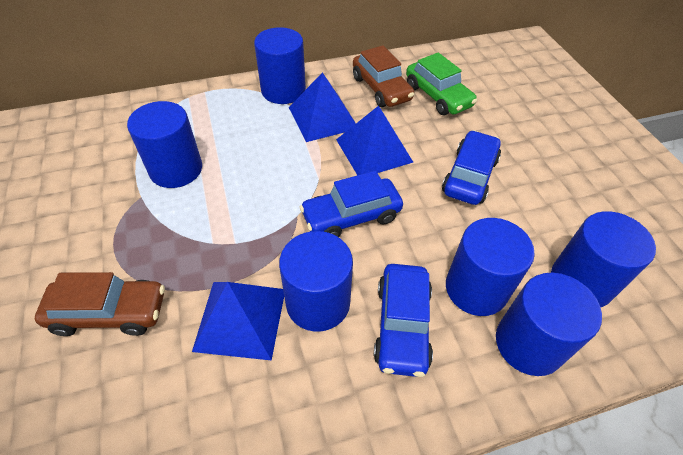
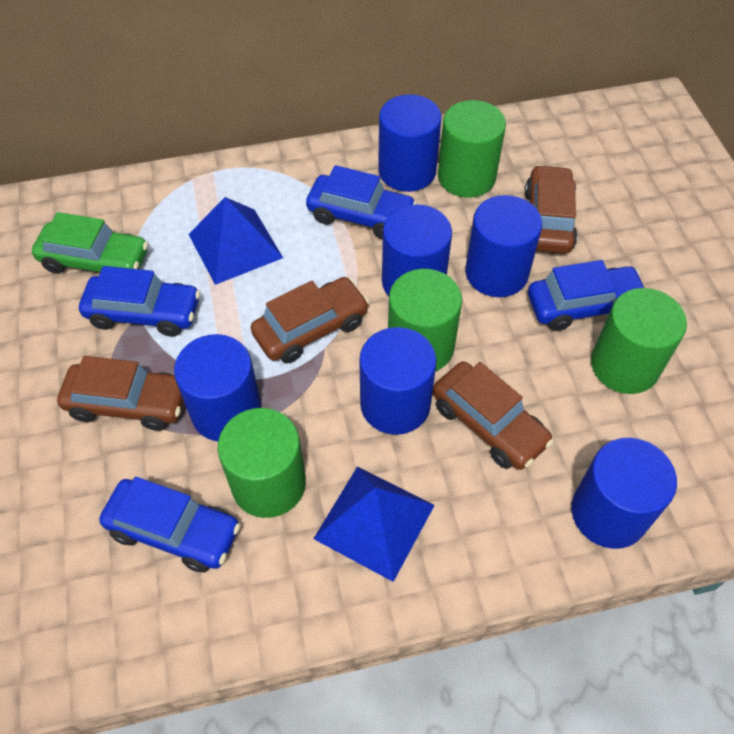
blue car: 3 -> 4
blue pyramid: 3 -> 2
brown car: 2 -> 4
green cylinder: 0 -> 4

